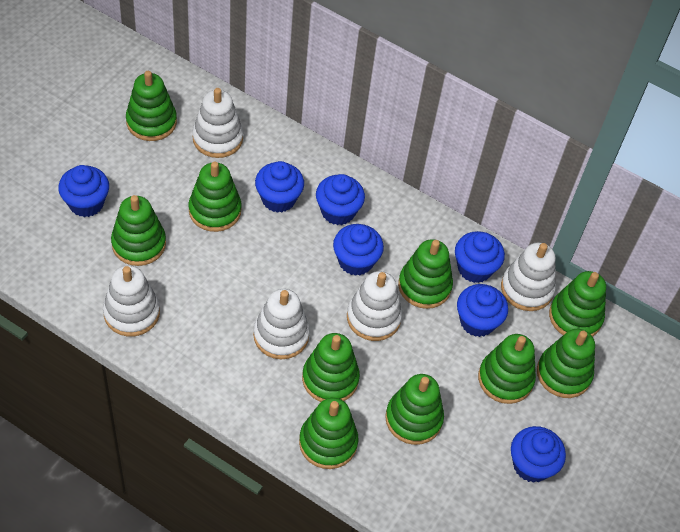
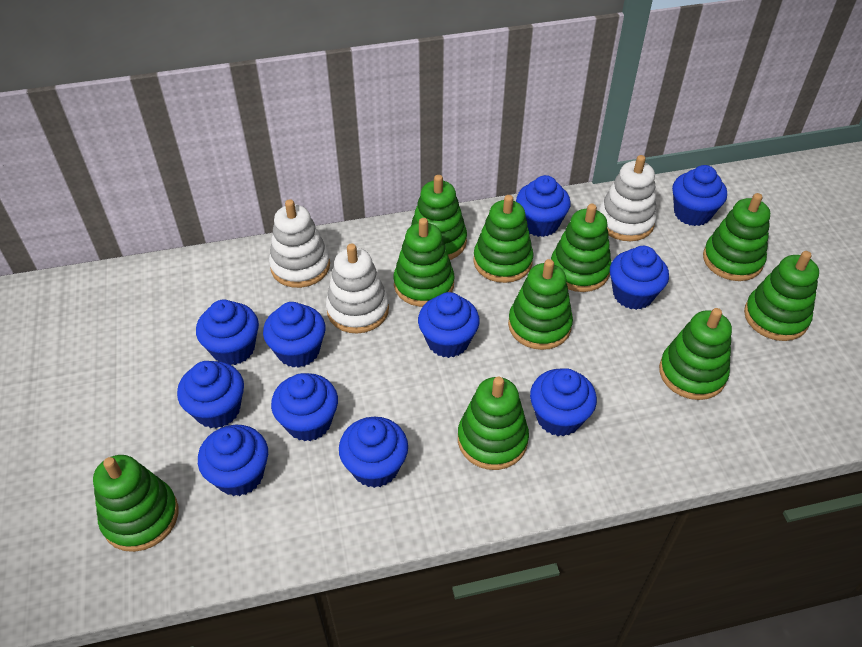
blue cupcake: 7 -> 11
white stacking toy: 5 -> 3

